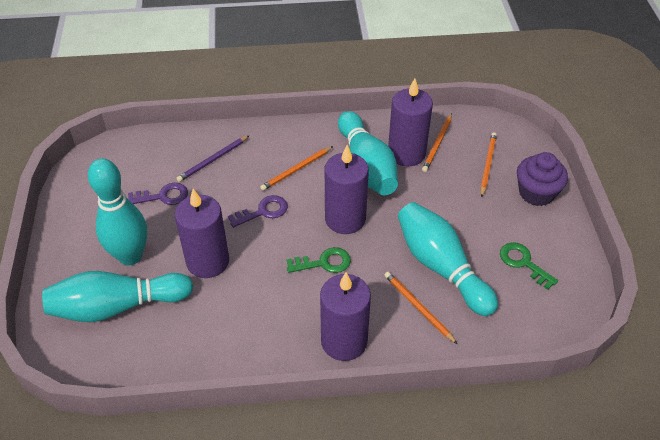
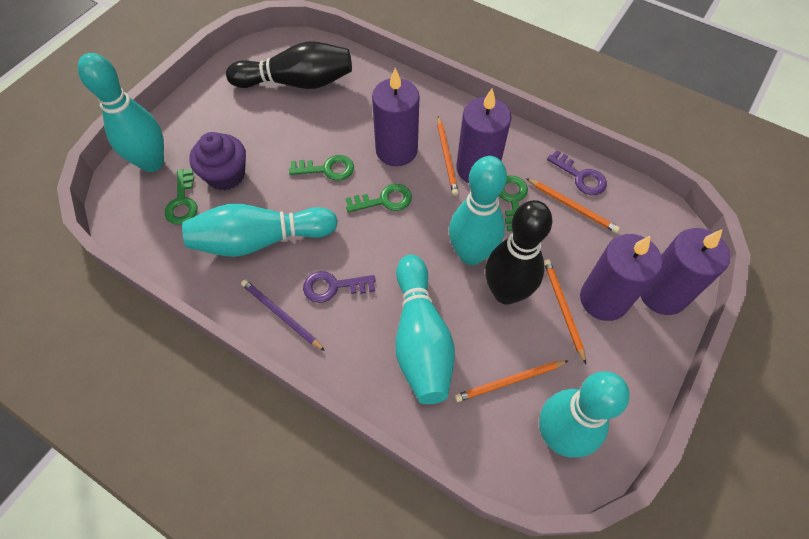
black bowling pin: 0 -> 2
green key: 2 -> 4
turquoise bowling pin: 4 -> 5

